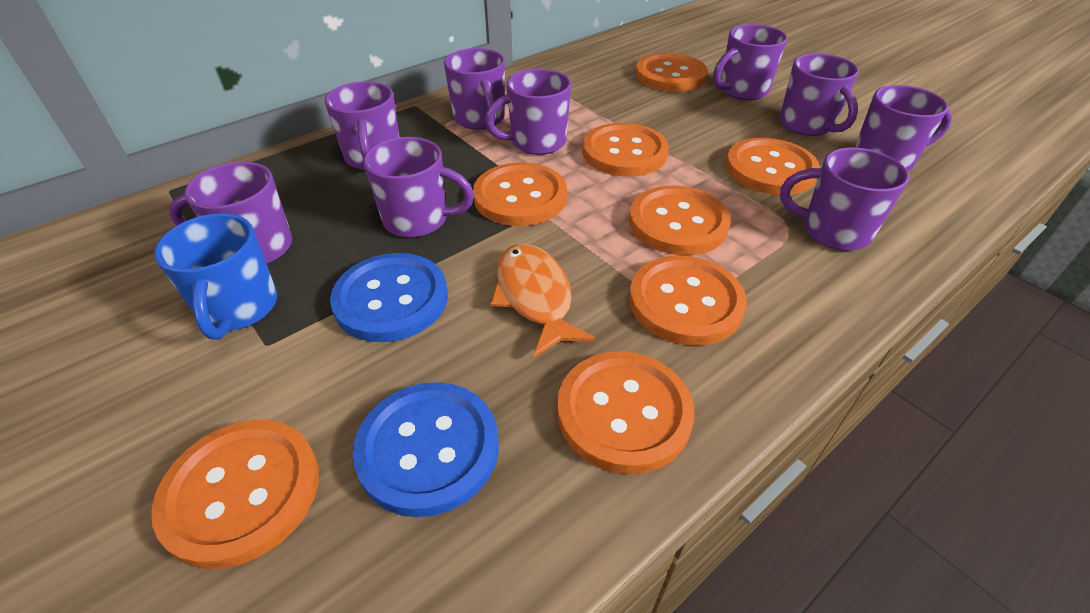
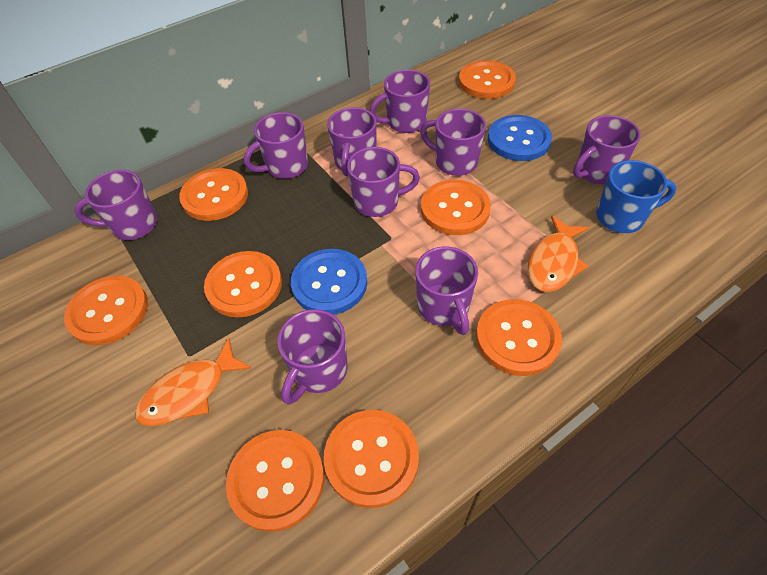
orange fish: 1 -> 2

